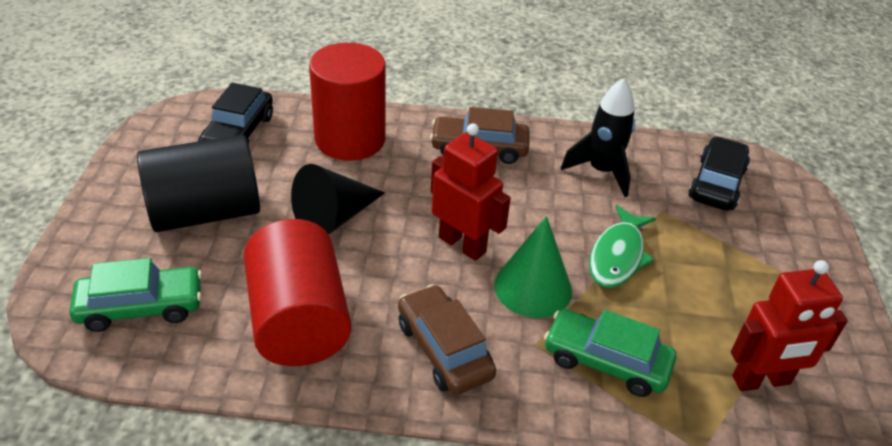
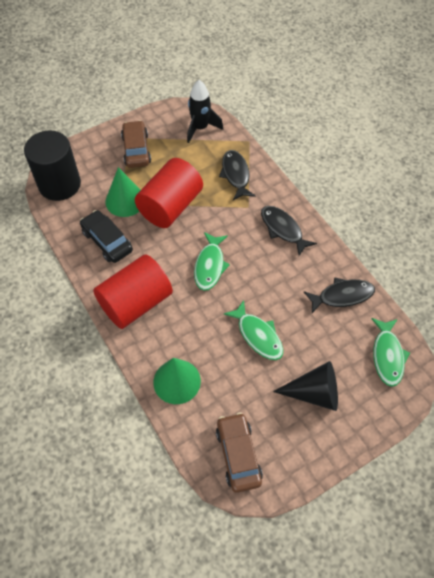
black car: 2 -> 1
black fish: 0 -> 3
green car: 2 -> 0
green cone: 1 -> 2
green fish: 1 -> 3
red robot: 2 -> 0

